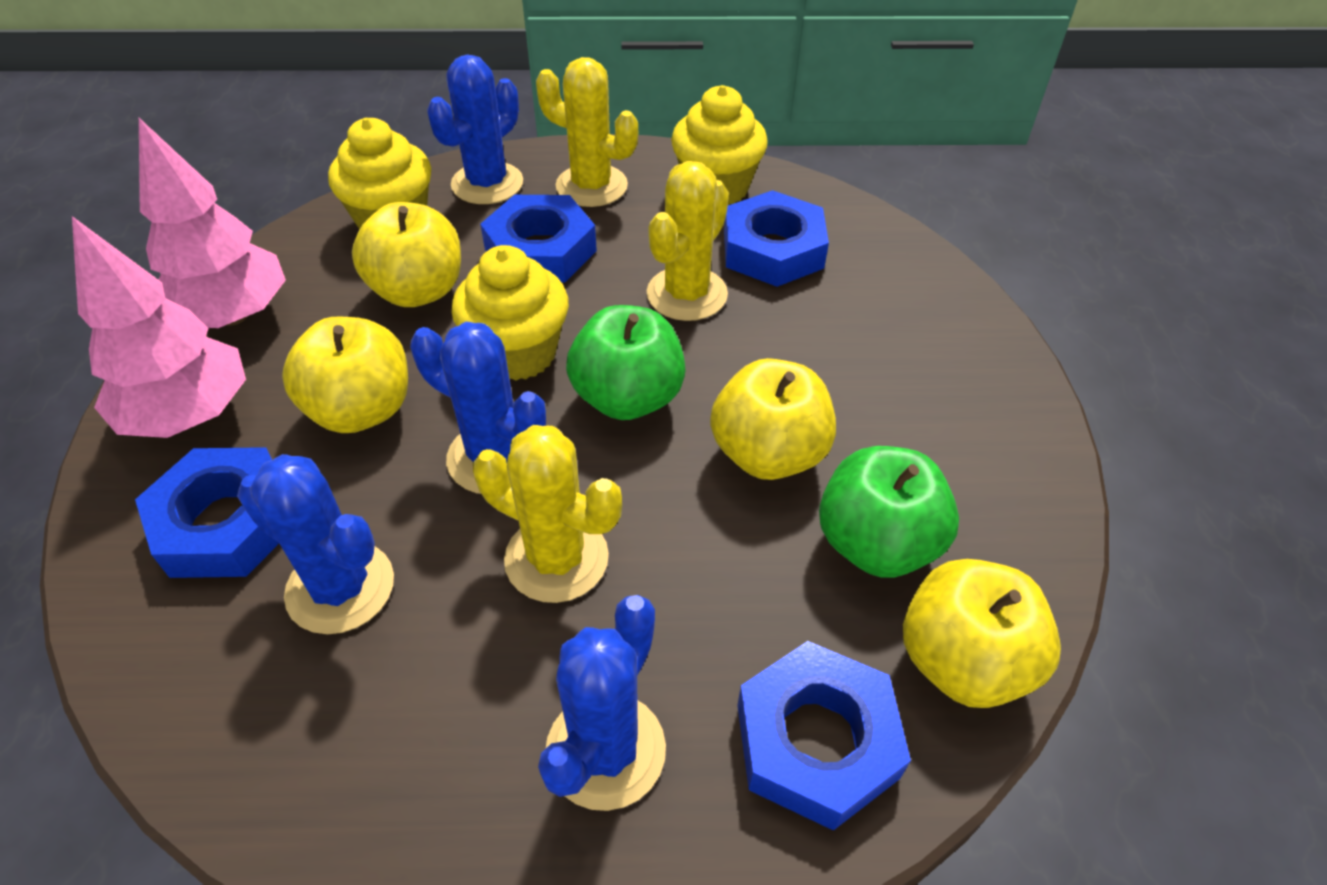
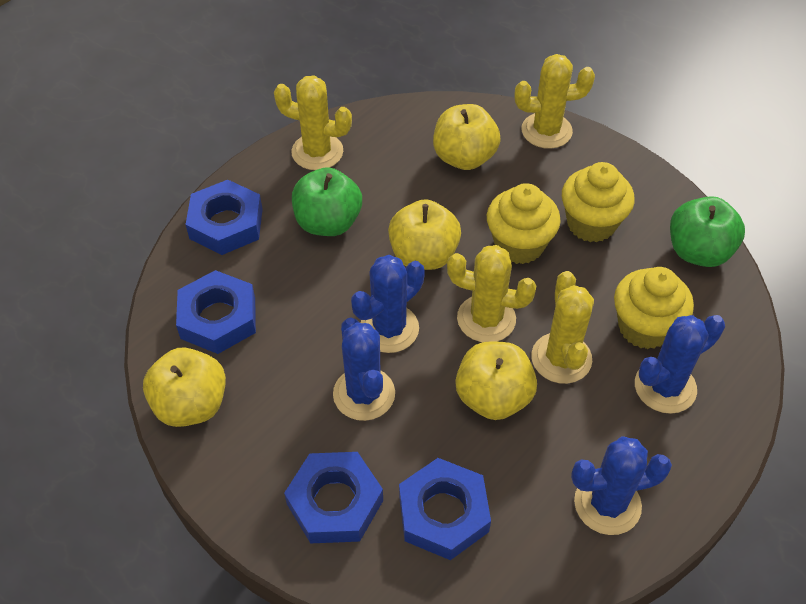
pink tree: 2 -> 0
yellow cactus: 3 -> 4

